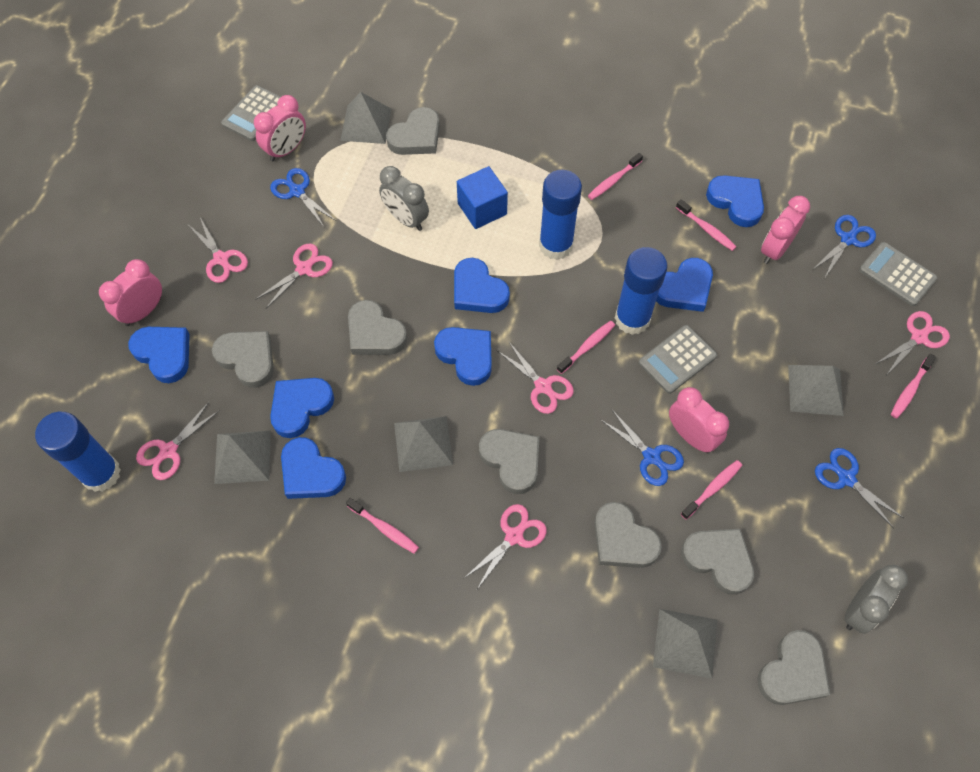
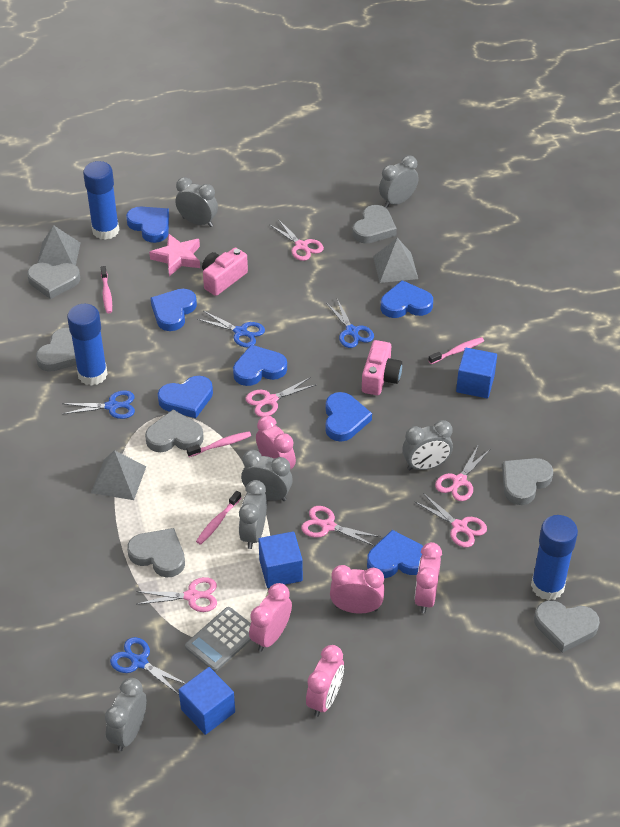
blue cube: 1 -> 3
grey calculator: 3 -> 1
grey clock: 2 -> 6
grey pyramid: 5 -> 3
pink camera: 0 -> 2
pink clock: 4 -> 5
pink star: 0 -> 1
pink toothbrush: 6 -> 4

